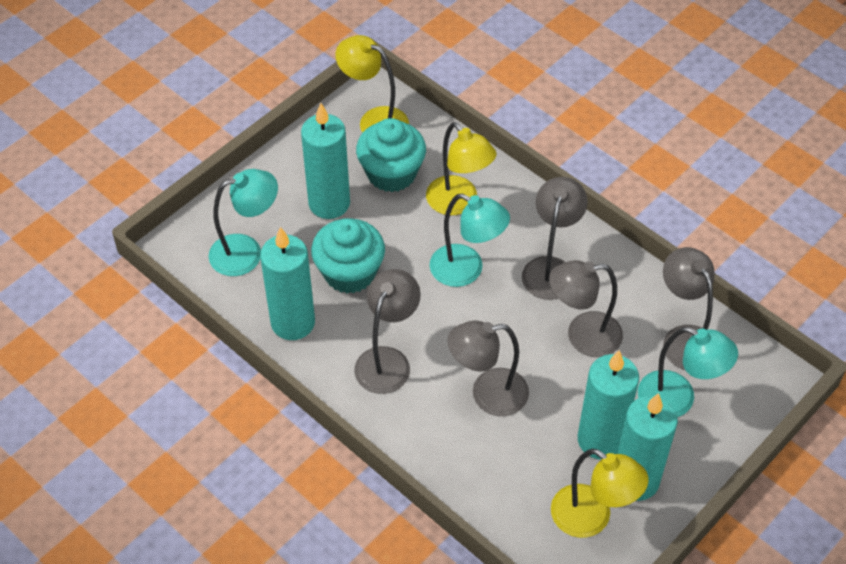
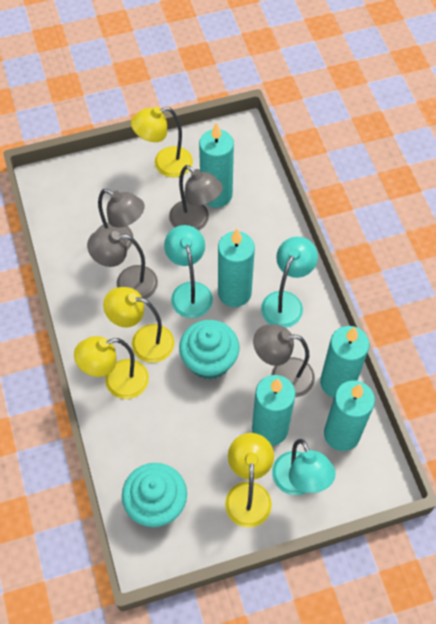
grey lamp: 5 -> 4
turquoise candle: 4 -> 5
yellow lamp: 3 -> 4

